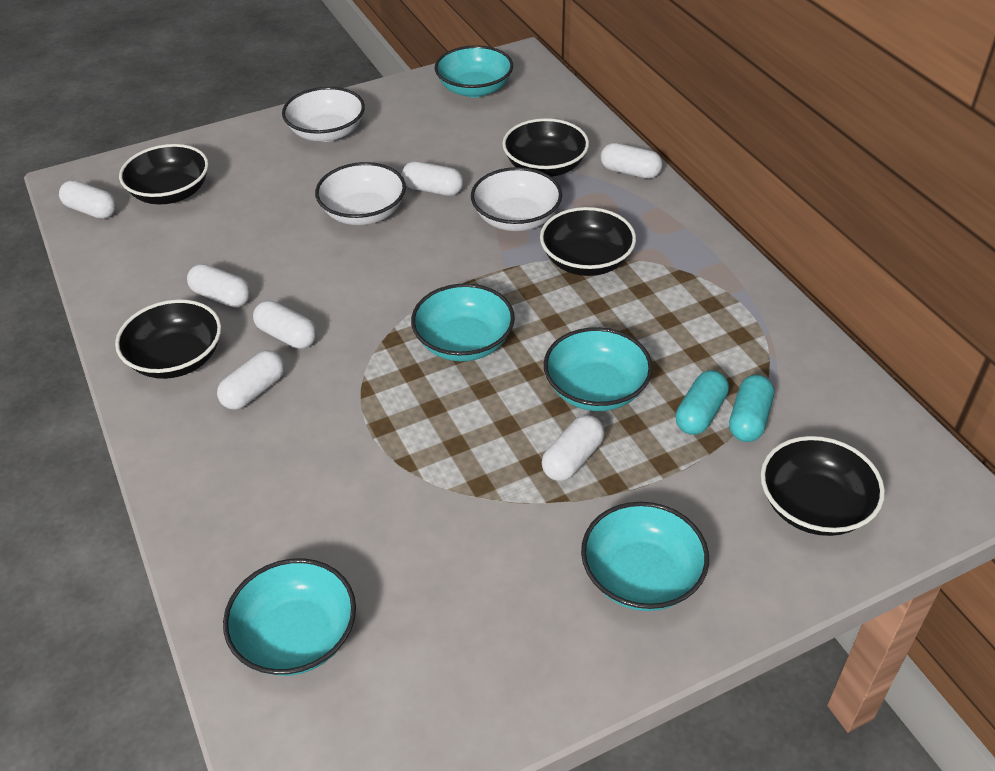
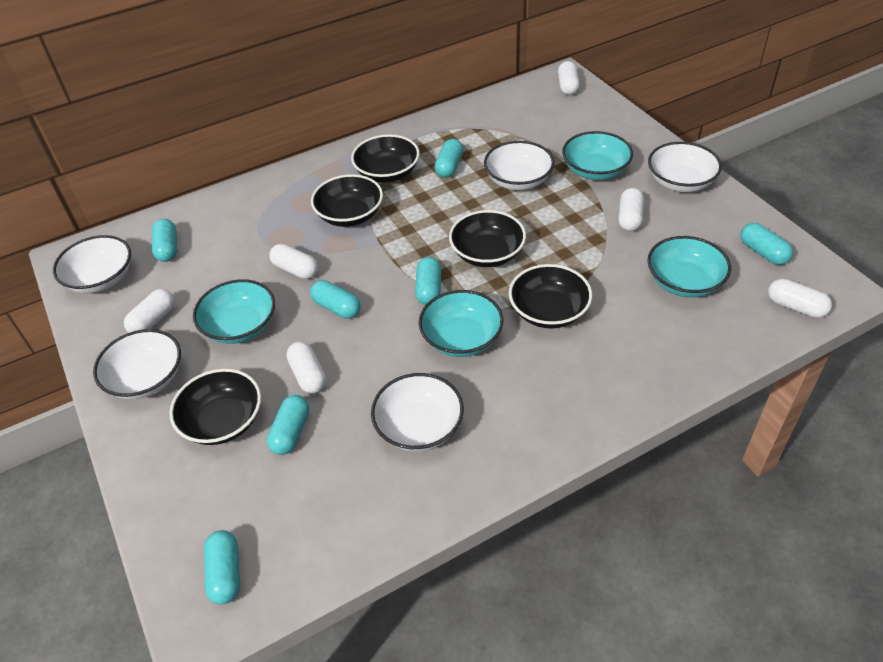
turquoise bowl: 5 -> 4
turquoise capsule: 2 -> 7
white bowl: 3 -> 5
white capsule: 7 -> 6

